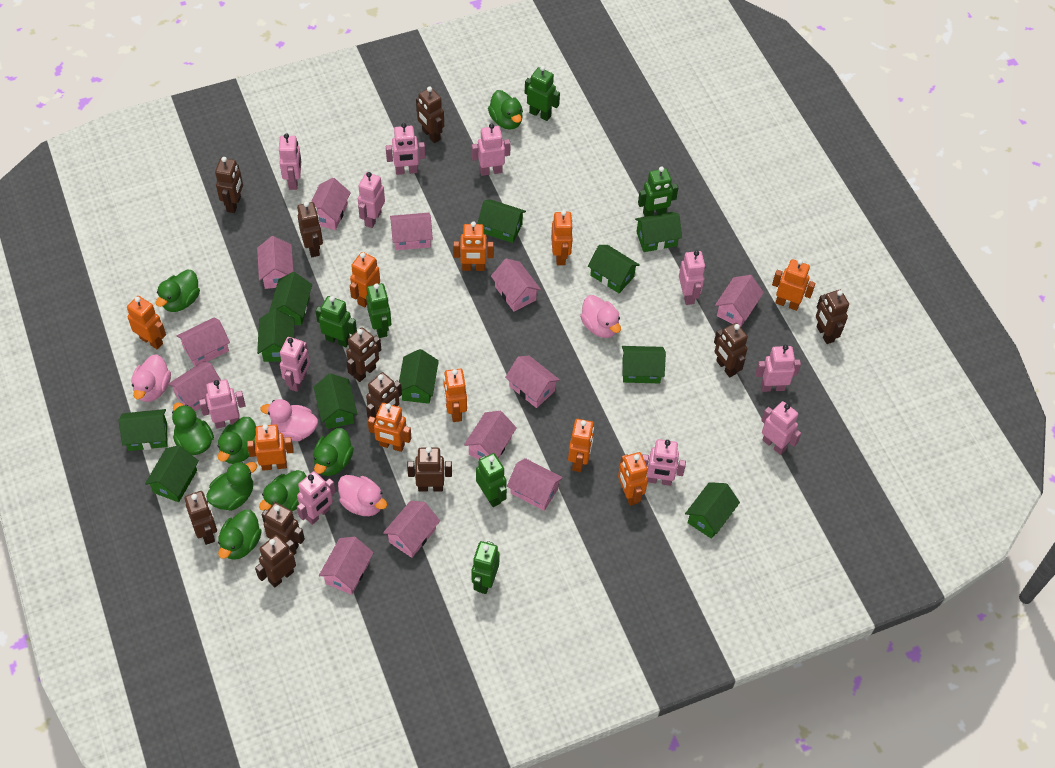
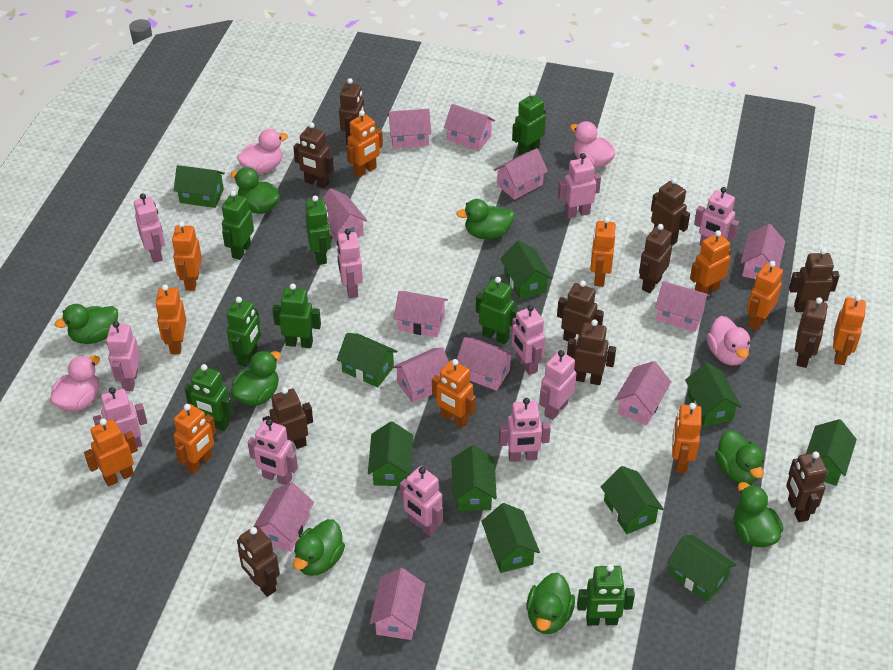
green house: 11 -> 10
green robot: 6 -> 8
orange robot: 10 -> 11

